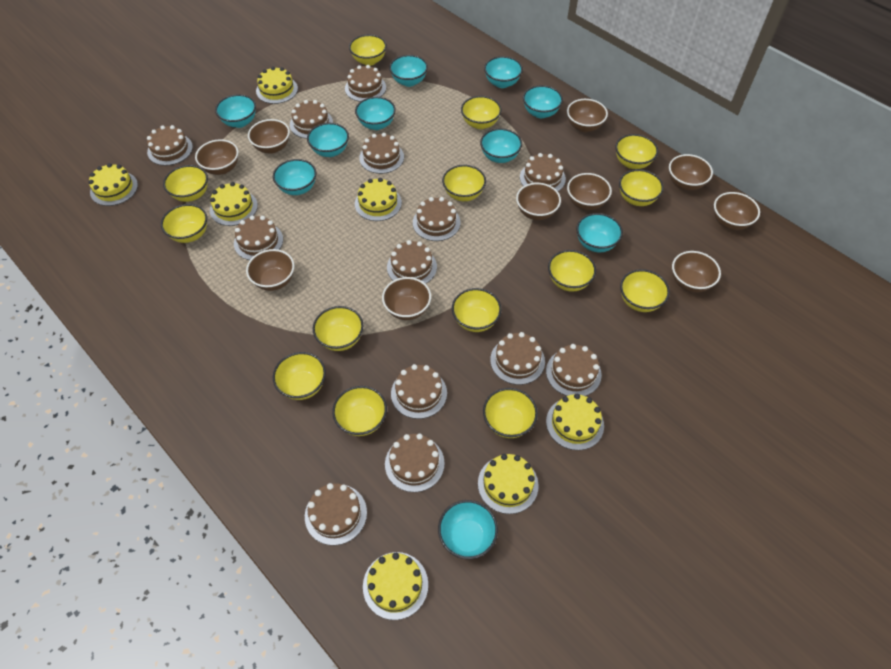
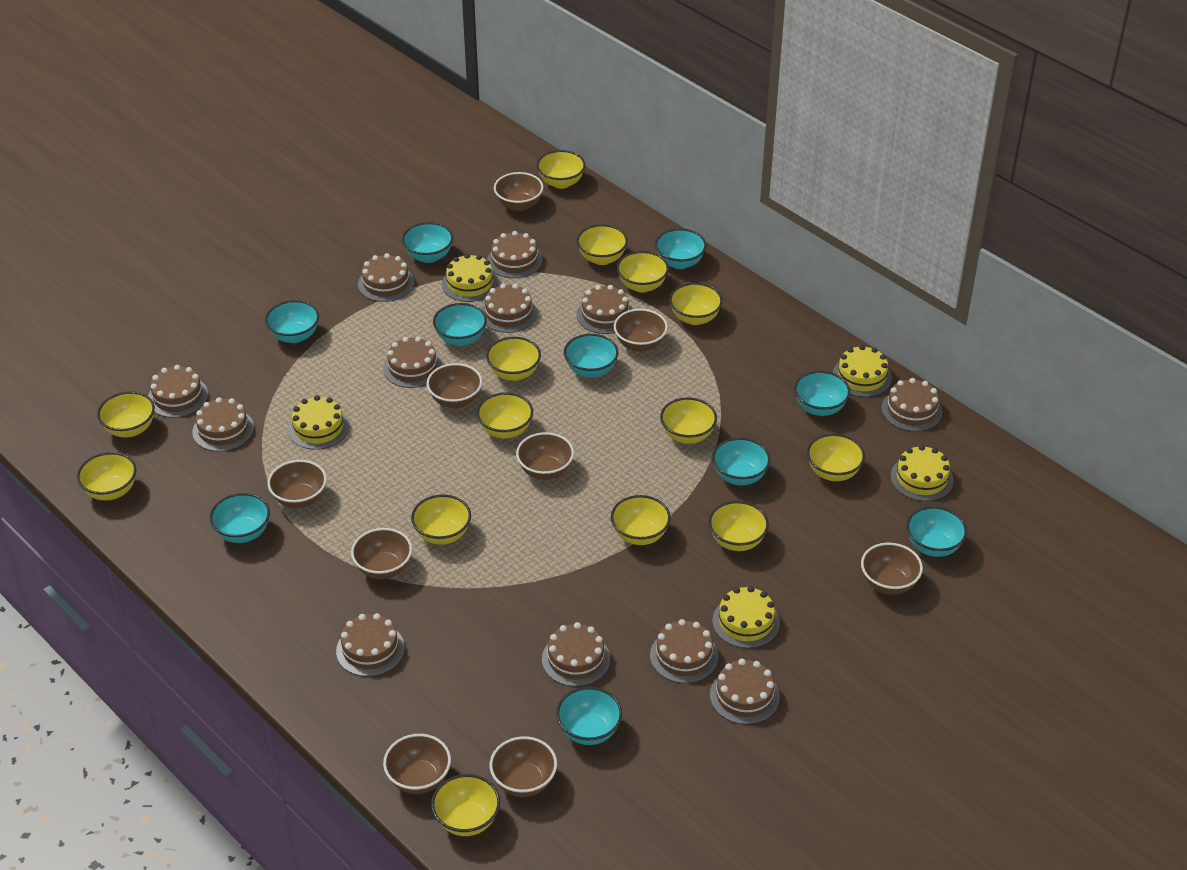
brown bowl: 10 -> 9
brown cake: 13 -> 12
yellow cake: 7 -> 5

